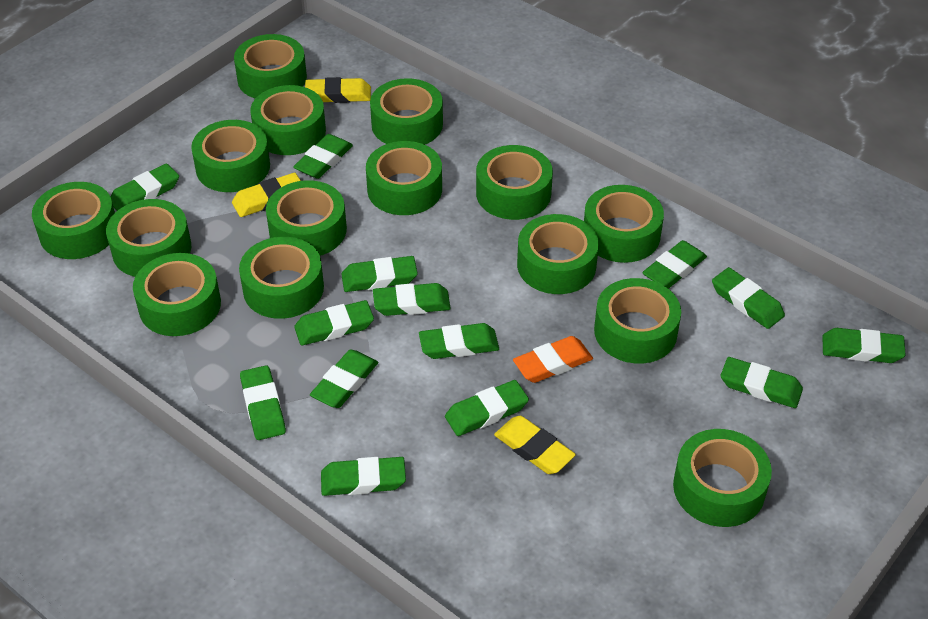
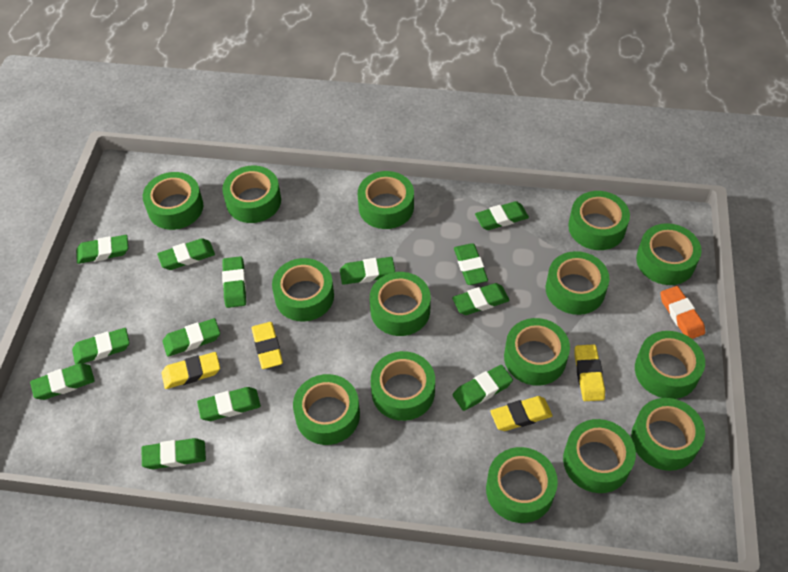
green eraser: 14 -> 13
yellow eraser: 3 -> 4

